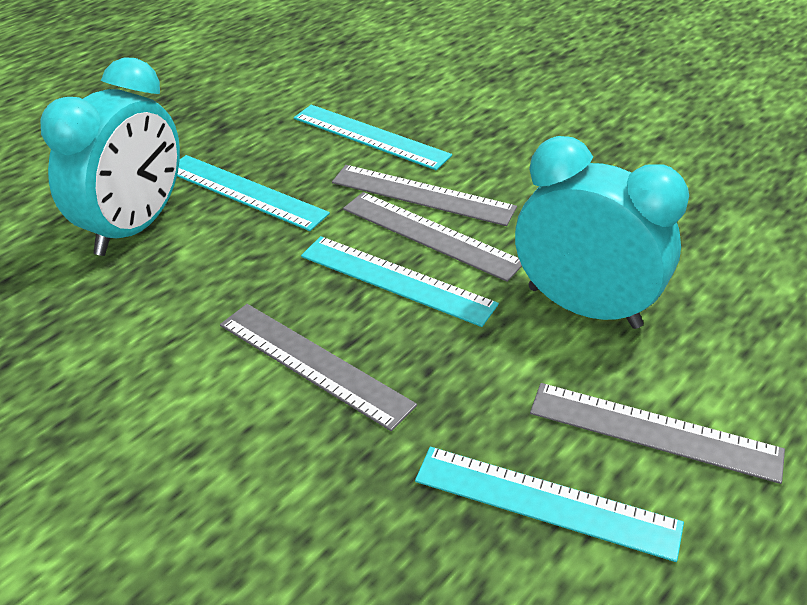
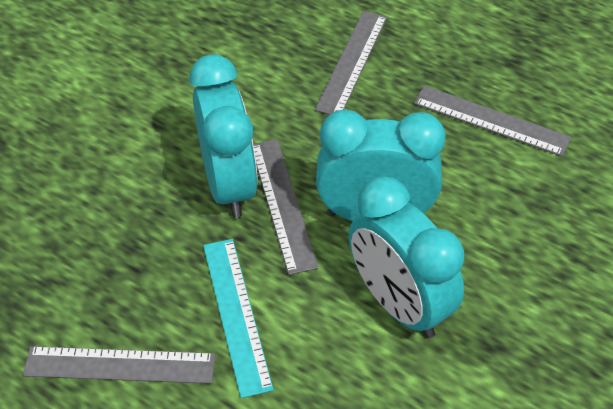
turquoise clock: 2 -> 3
turquoise ruler: 4 -> 1

